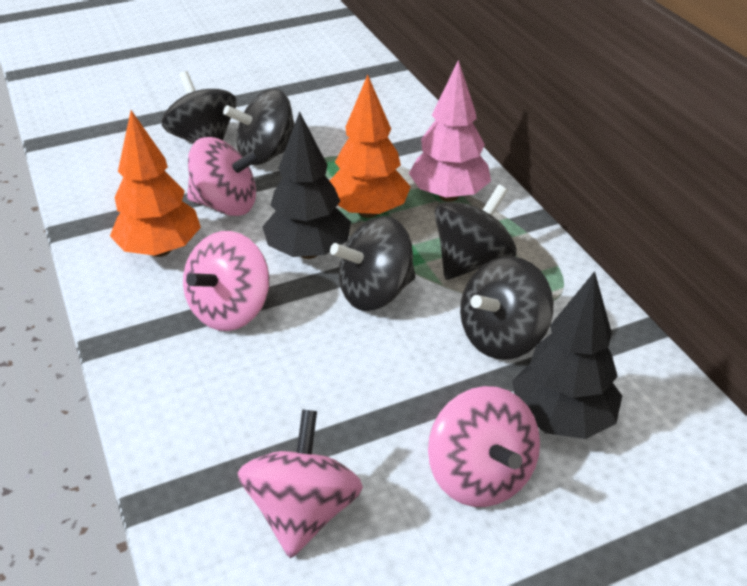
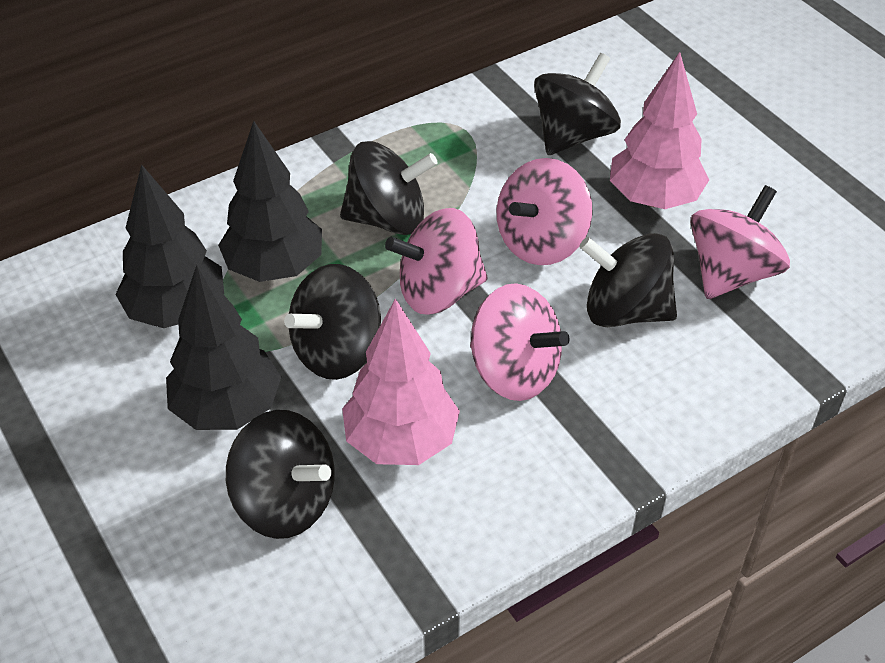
black tree: 2 -> 3
orange tree: 2 -> 0
pink tree: 1 -> 2

